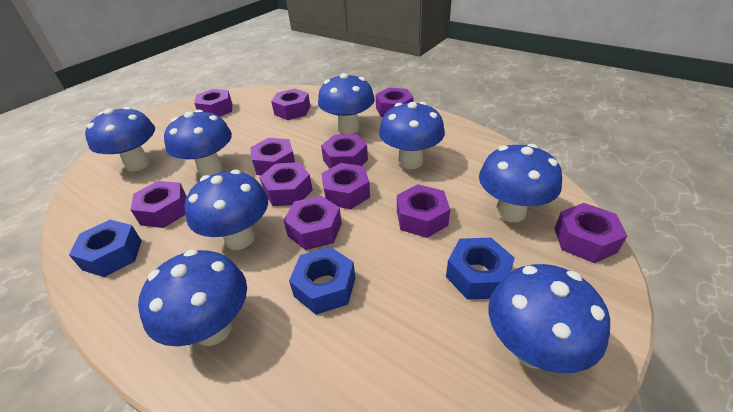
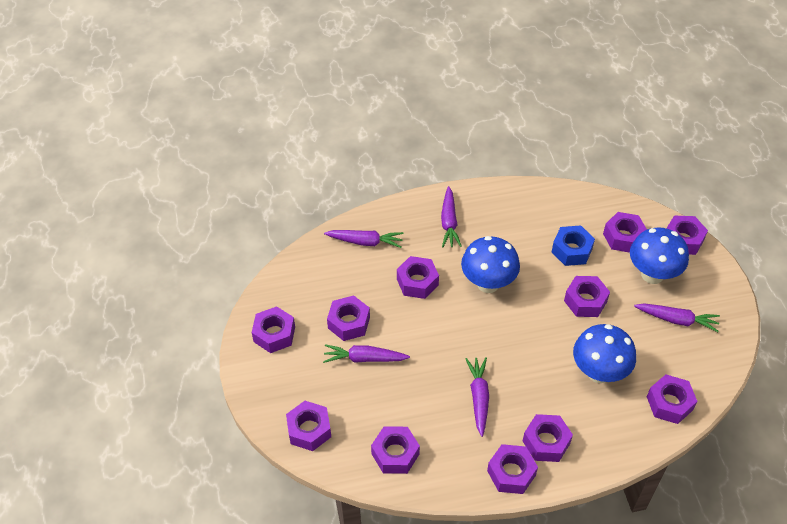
blue mushroom: 8 -> 3
blue nut: 3 -> 1
purple carrot: 0 -> 5

